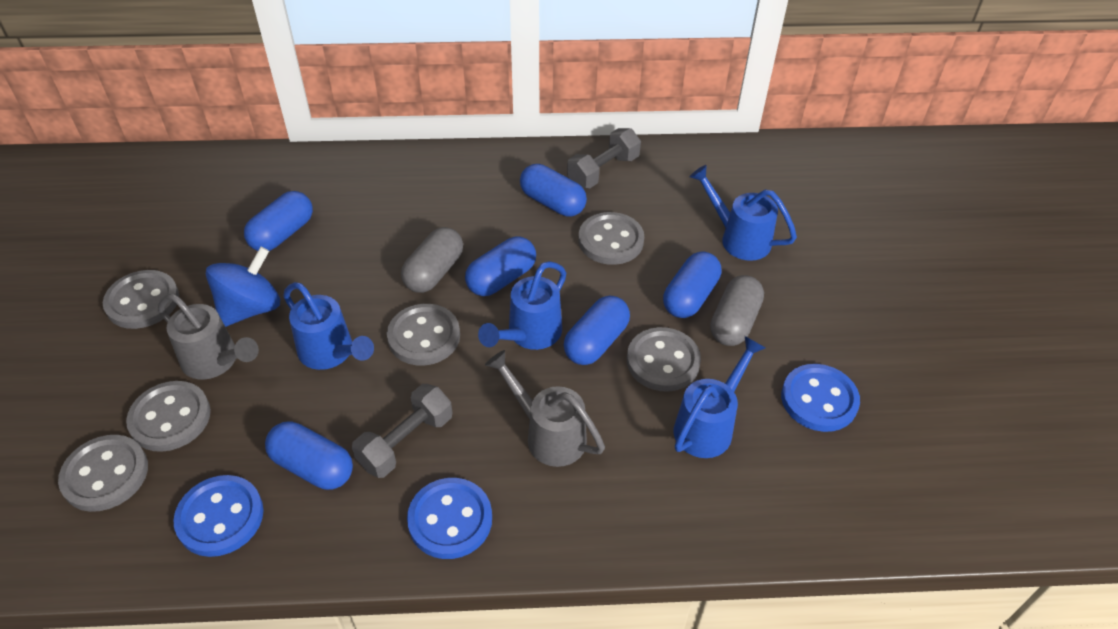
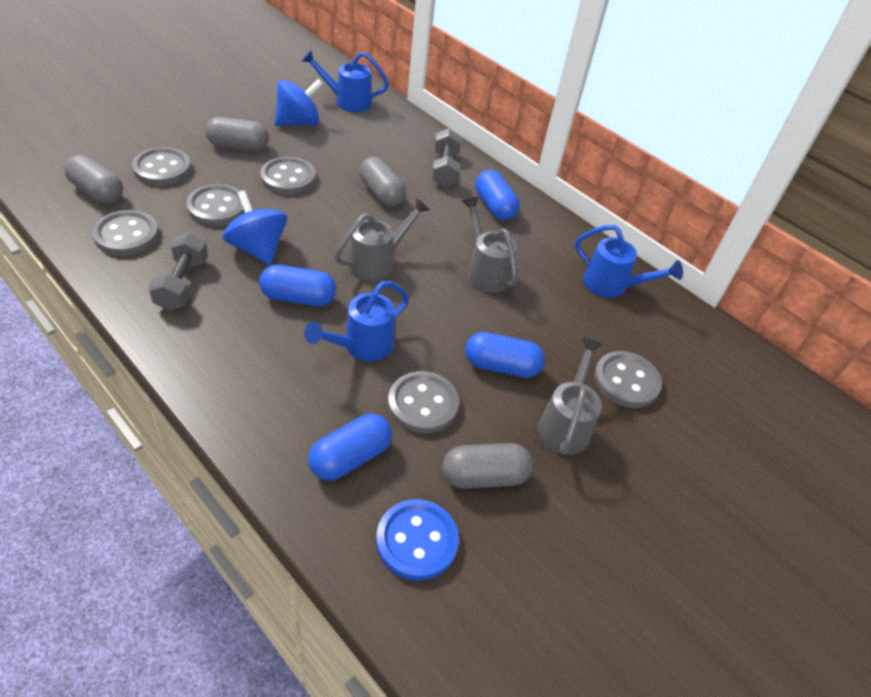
blue button: 3 -> 1
blue capsule: 6 -> 4
blue spinning top: 1 -> 2
blue watering can: 4 -> 3
grey capsule: 2 -> 4
grey watering can: 2 -> 3

